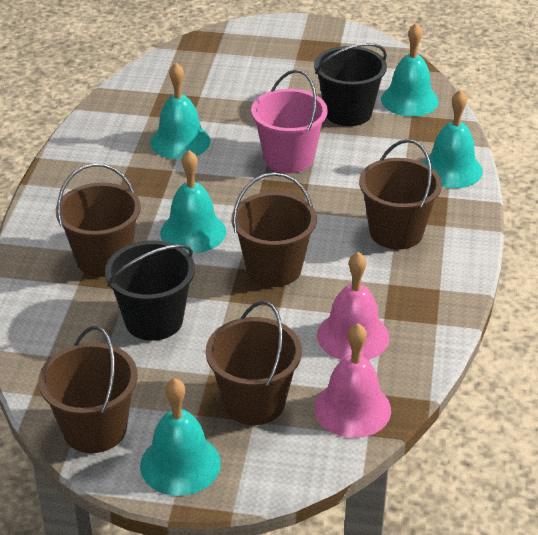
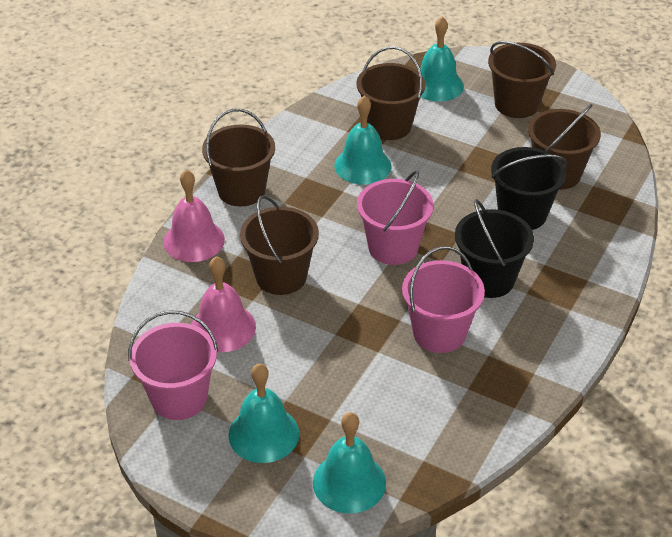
pink bucket: 1 -> 3
turquoise bell: 5 -> 4

